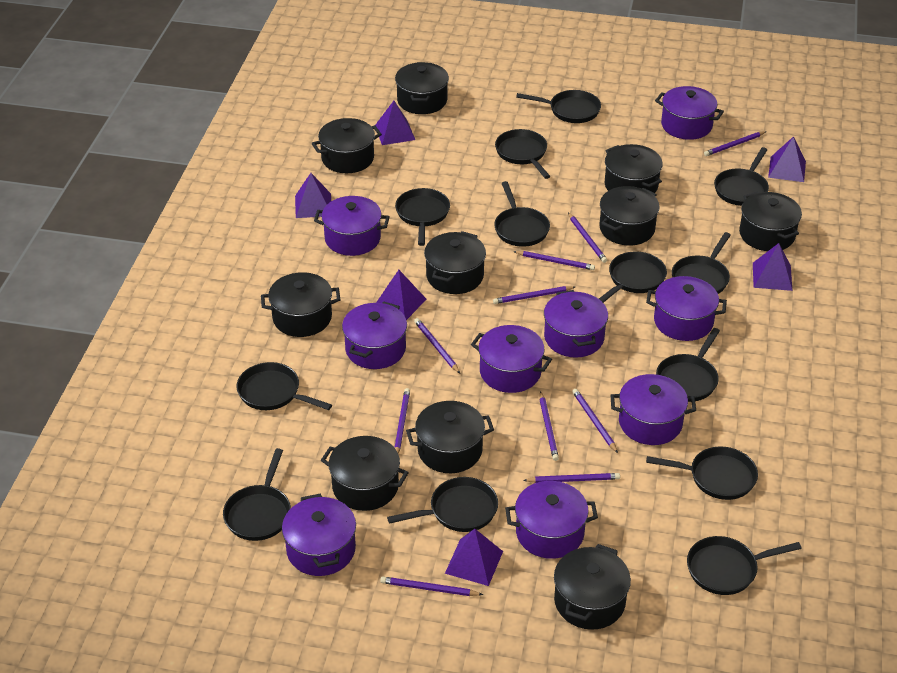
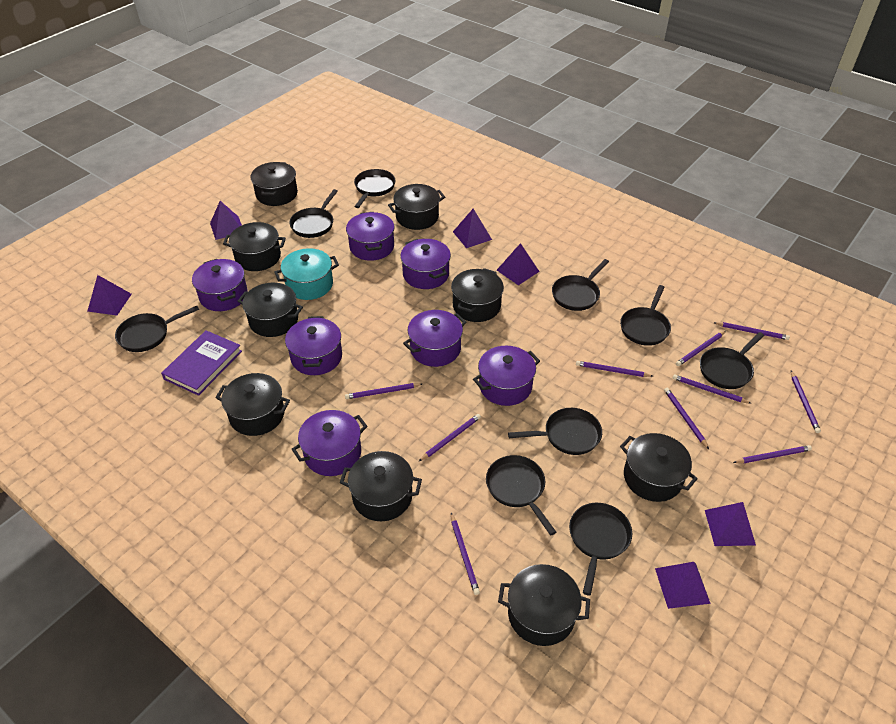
black pan: 13 -> 9
black pot: 10 -> 9
purple book: 0 -> 1
purple pot: 9 -> 7
turquoise pot: 0 -> 1

